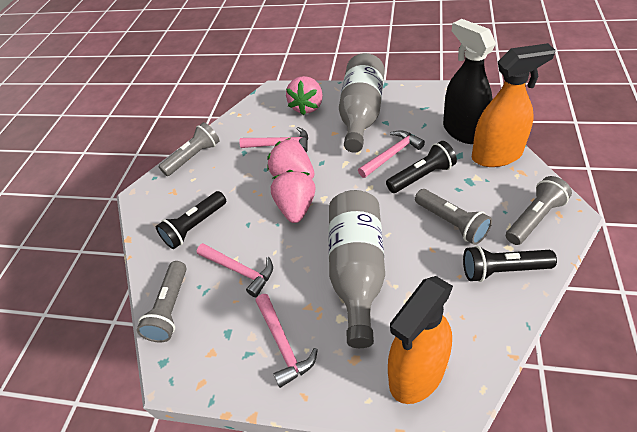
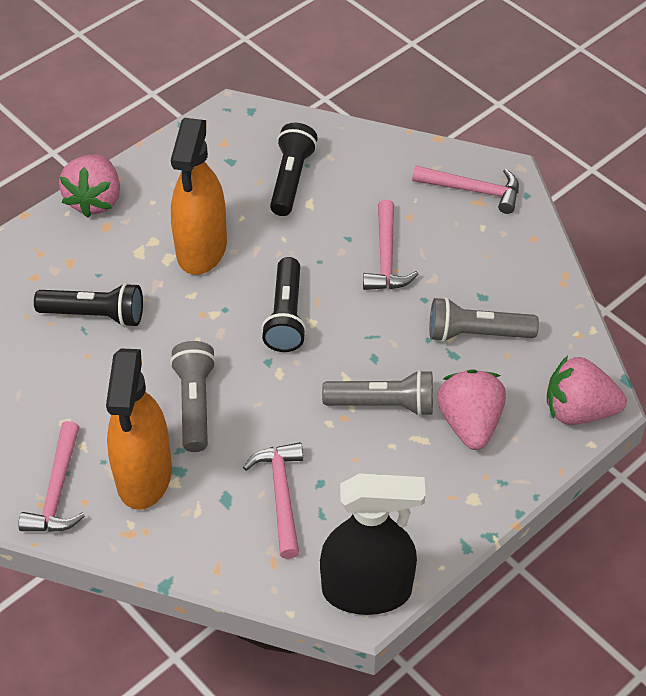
grey bottle: 2 -> 0
grey flashlight: 4 -> 3

